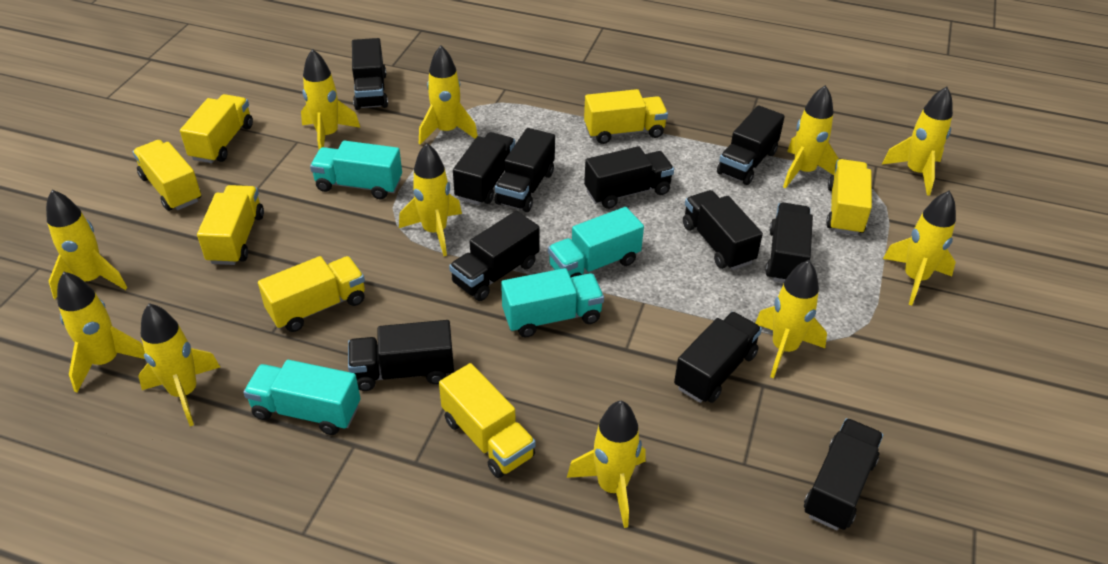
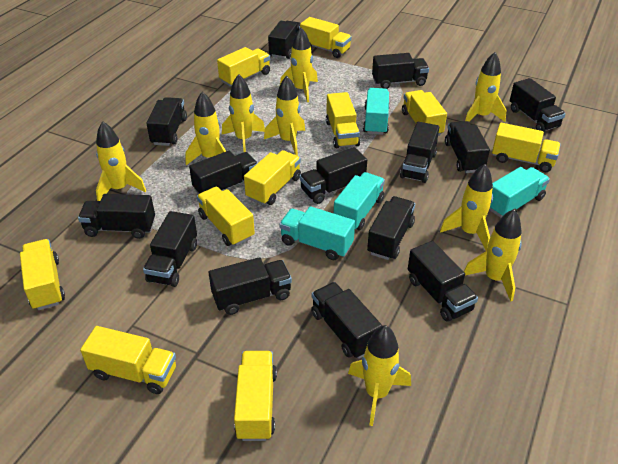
black truck: 11 -> 14
yellow rocket: 11 -> 9
yellow truck: 7 -> 10

